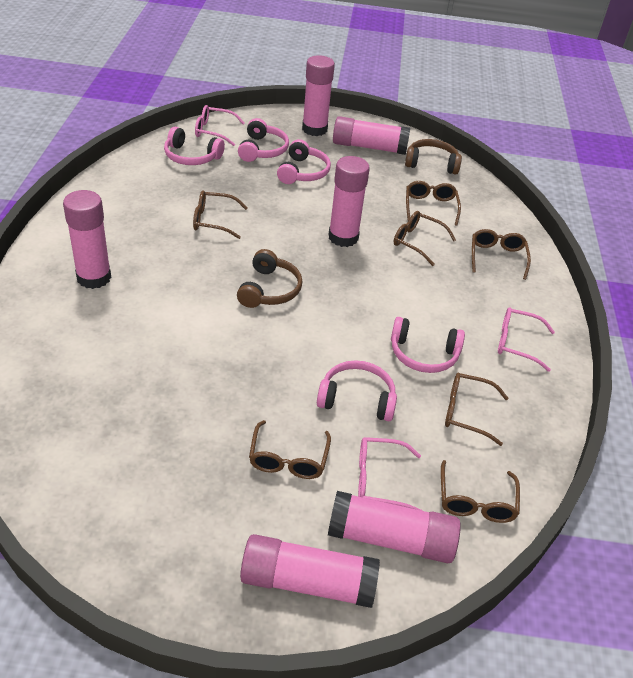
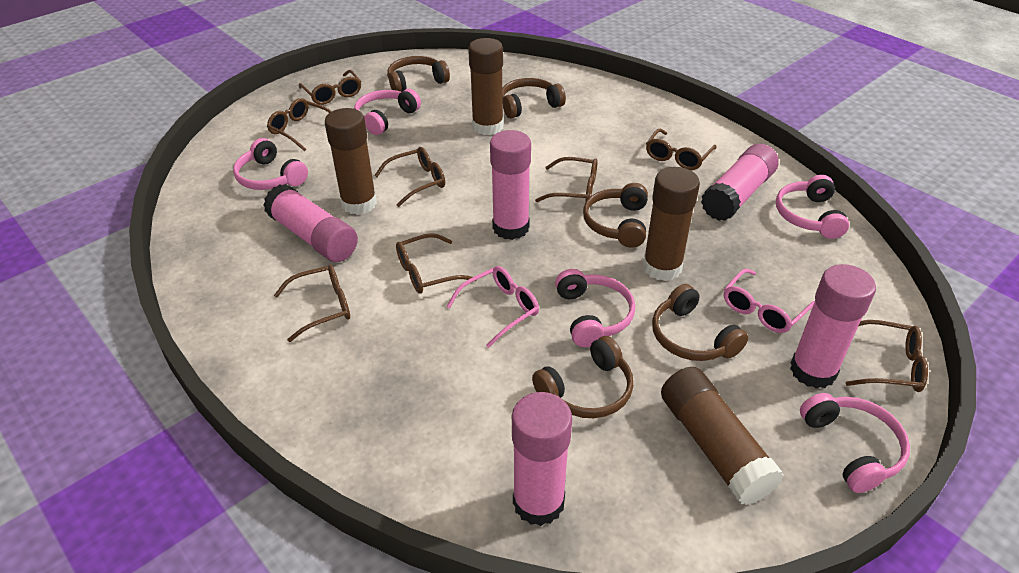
brown glasses: 7 -> 8
brown glue stick: 0 -> 4
brown headphones: 2 -> 5
pink glasses: 3 -> 2
pink glue stick: 6 -> 5

